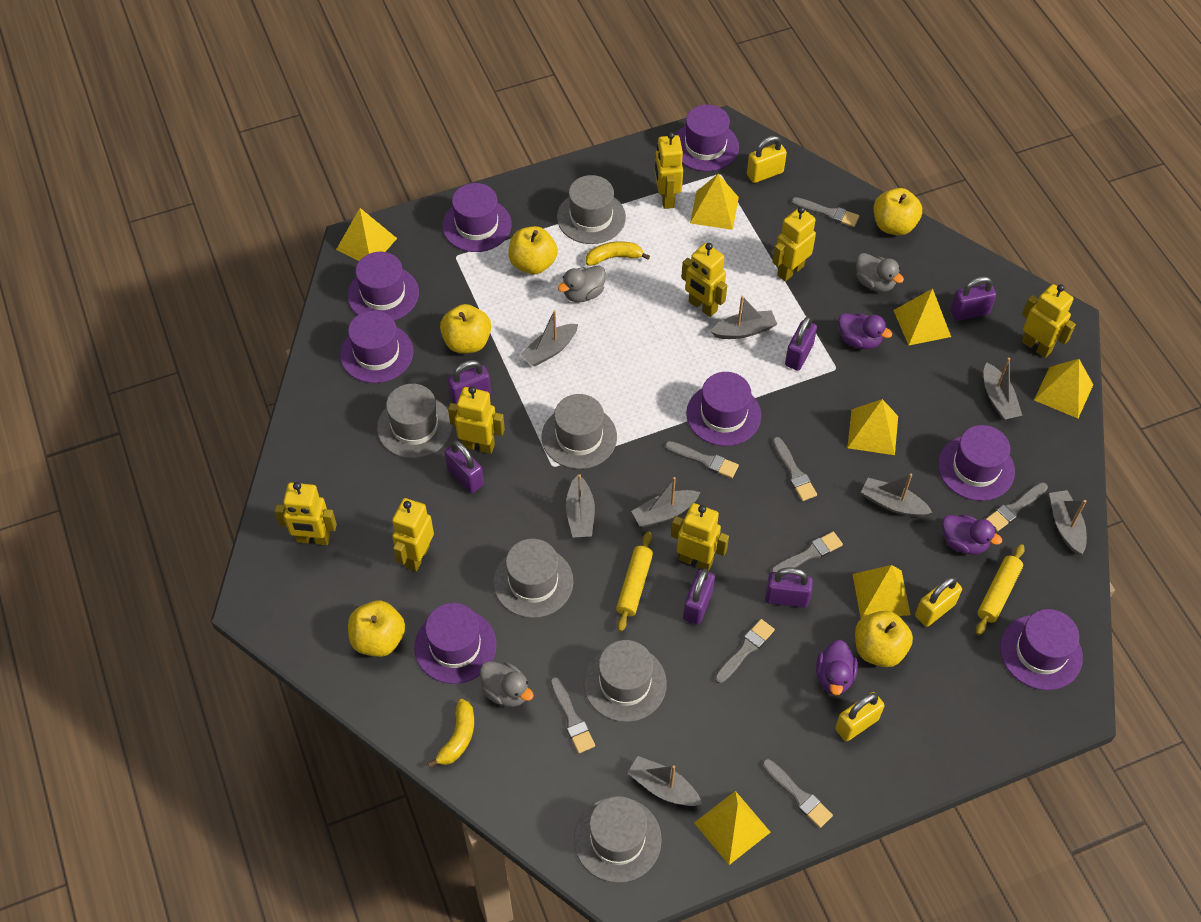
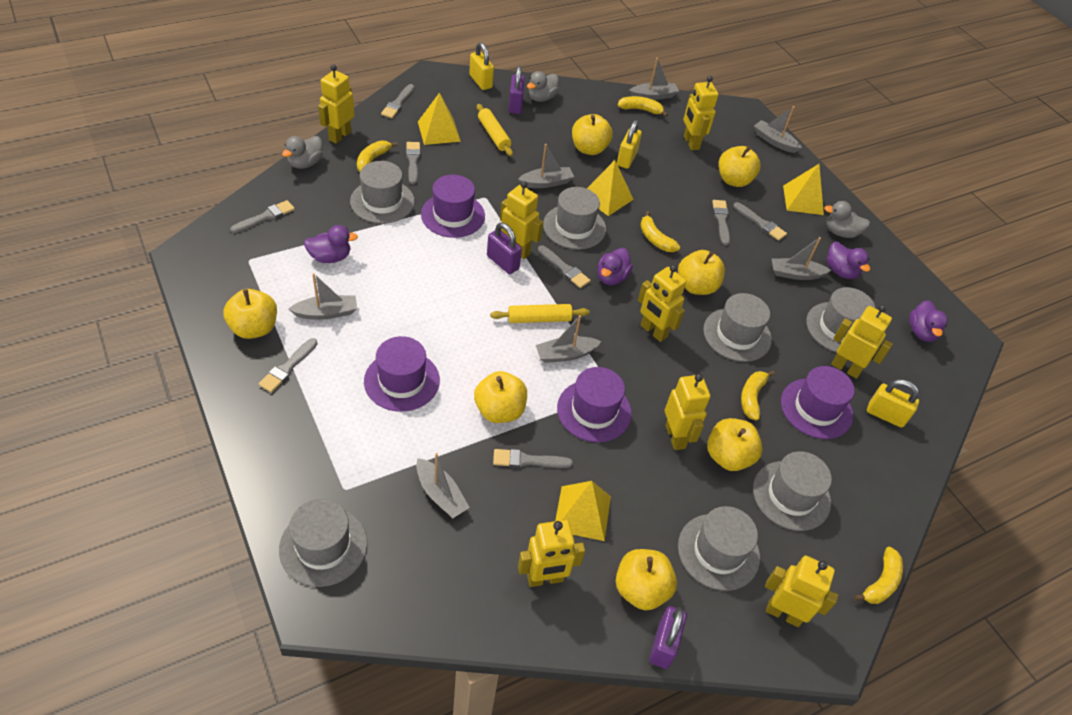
grey boat: 8 -> 7
grey hat: 6 -> 7
purple duck: 3 -> 4
purple hat: 8 -> 4
purple padlock: 6 -> 3
yellow apple: 5 -> 7
yellow banana: 2 -> 5
yellow pyramid: 7 -> 4

